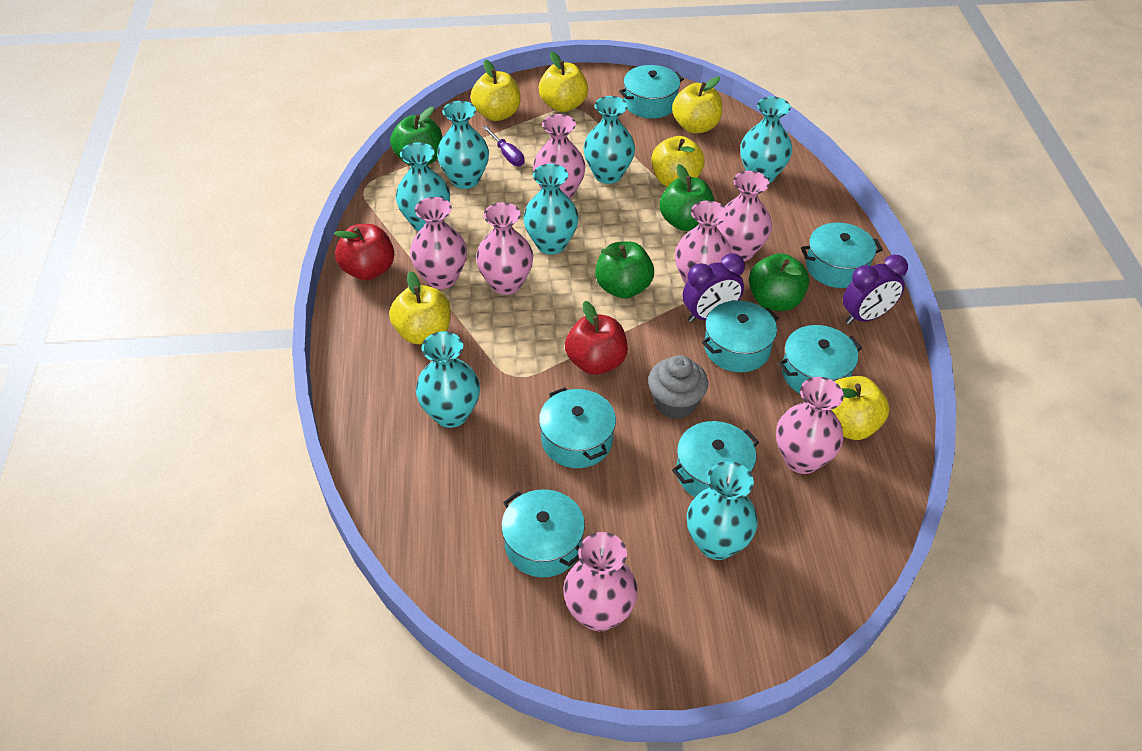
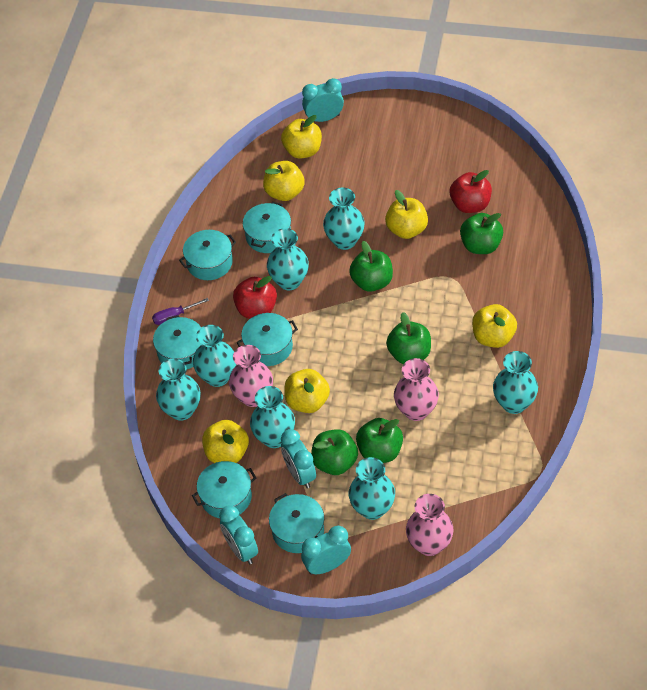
green apple: 4 -> 5
grey cupcake: 1 -> 0
pink vase: 7 -> 3
purple clock: 2 -> 0
turquoise clock: 0 -> 4
turquoise pot: 7 -> 6

